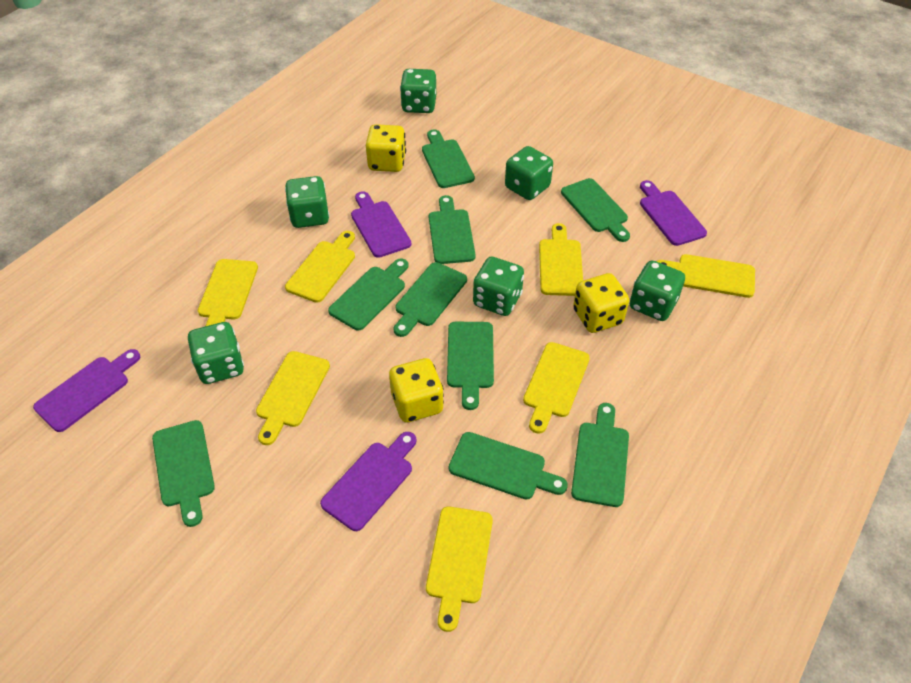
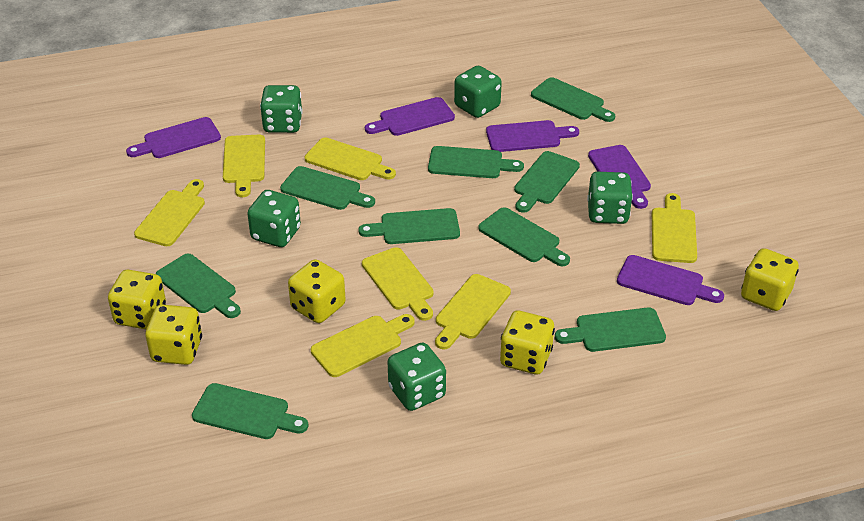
green dice: 6 -> 5
purple cutting board: 4 -> 5
yellow dice: 3 -> 5

